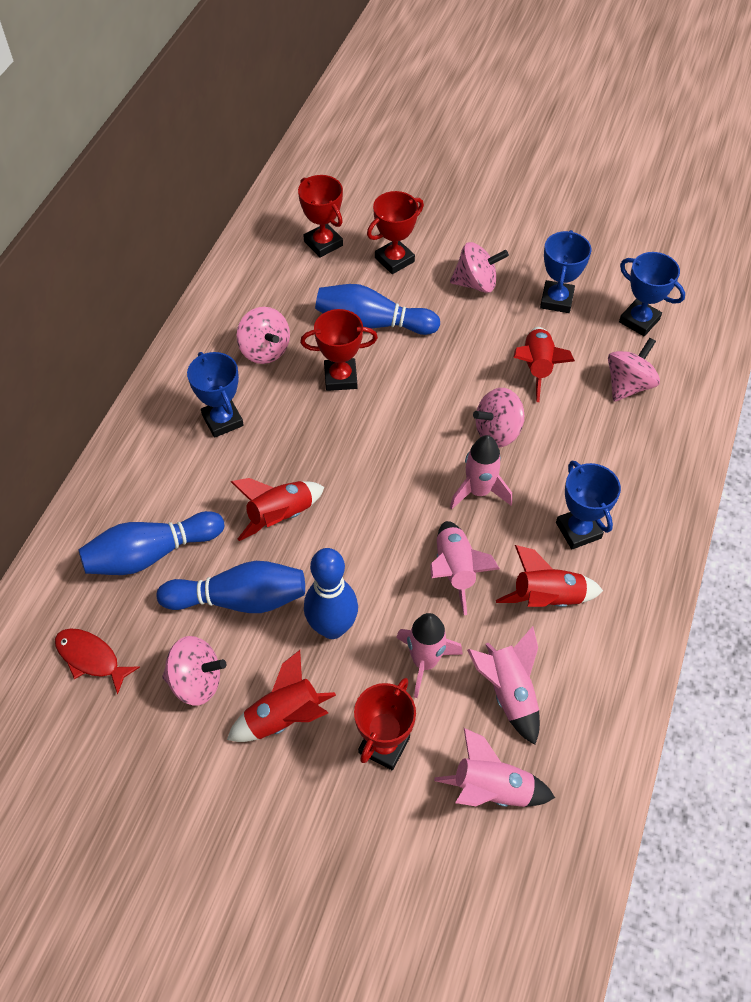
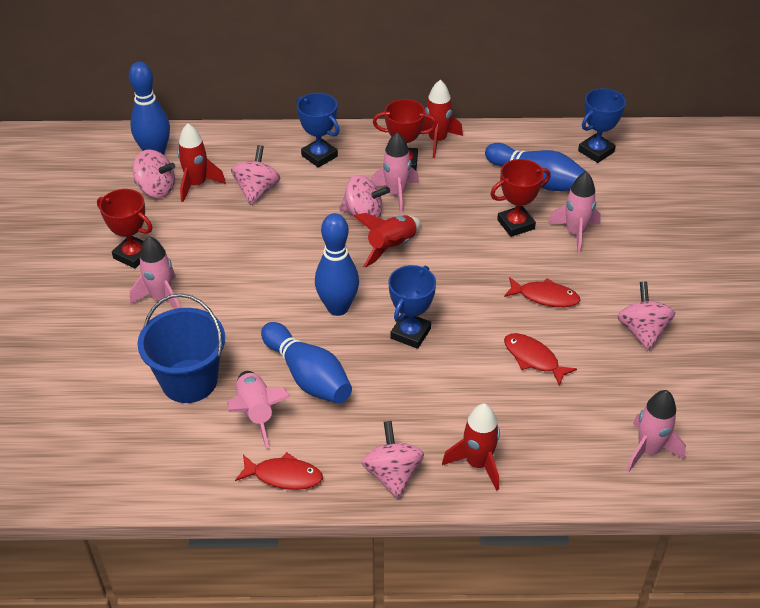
blue bucket: 0 -> 1
blue trophy: 4 -> 3
red fish: 1 -> 3
red trophy: 4 -> 3

